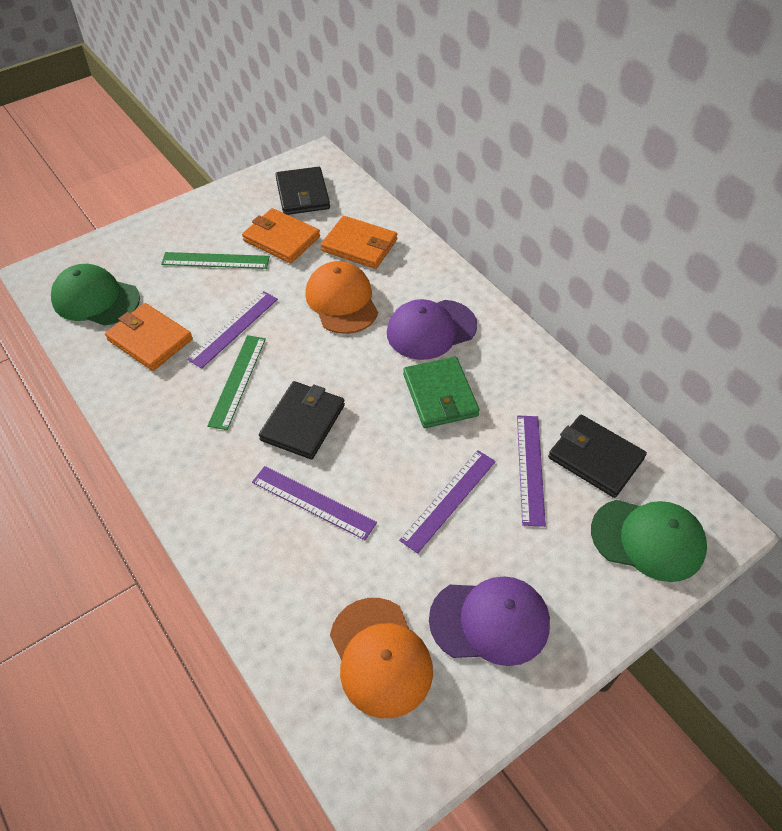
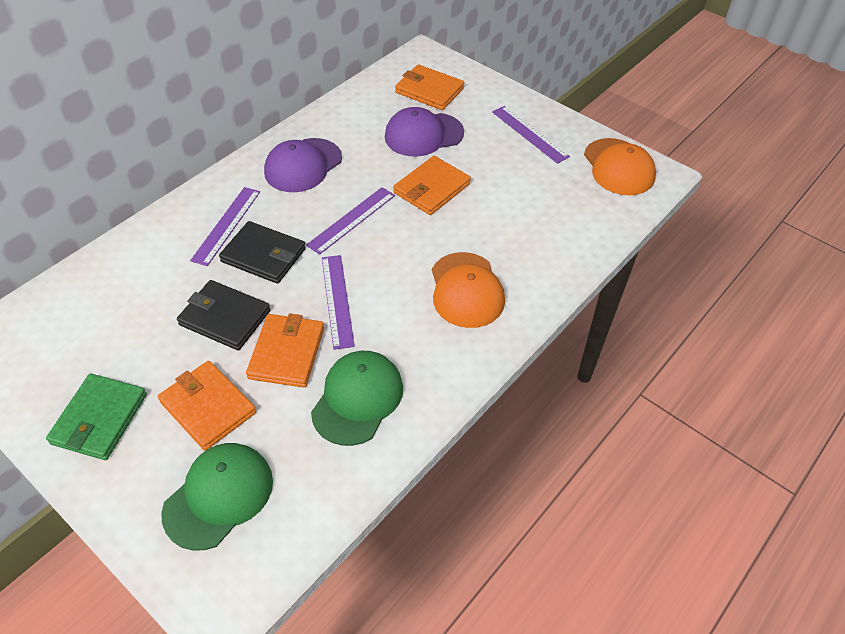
black wallet: 3 -> 2
green ruler: 2 -> 0
orange wallet: 3 -> 4

